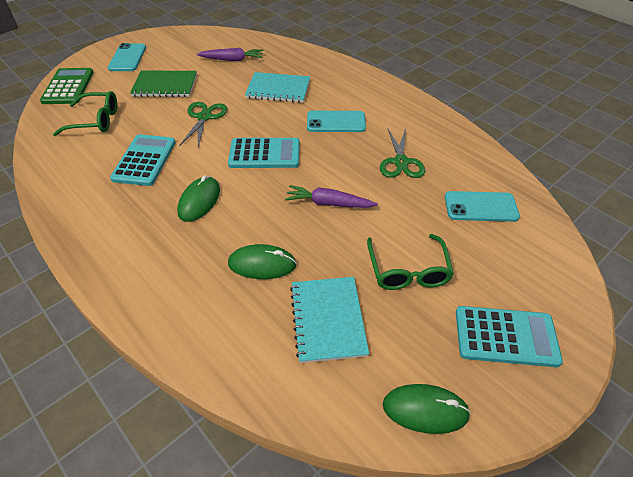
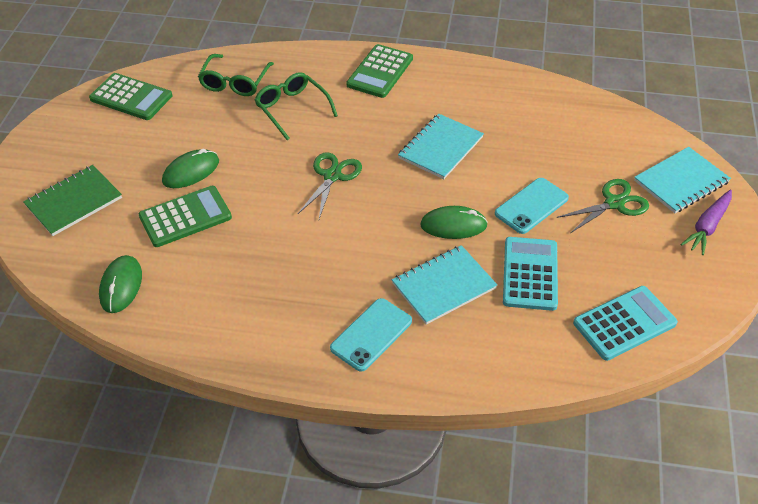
green calculator: 1 -> 3
purple carrot: 2 -> 1
turquoise calculator: 3 -> 2
turquoise notebook: 2 -> 3
turquoise phone: 3 -> 2

